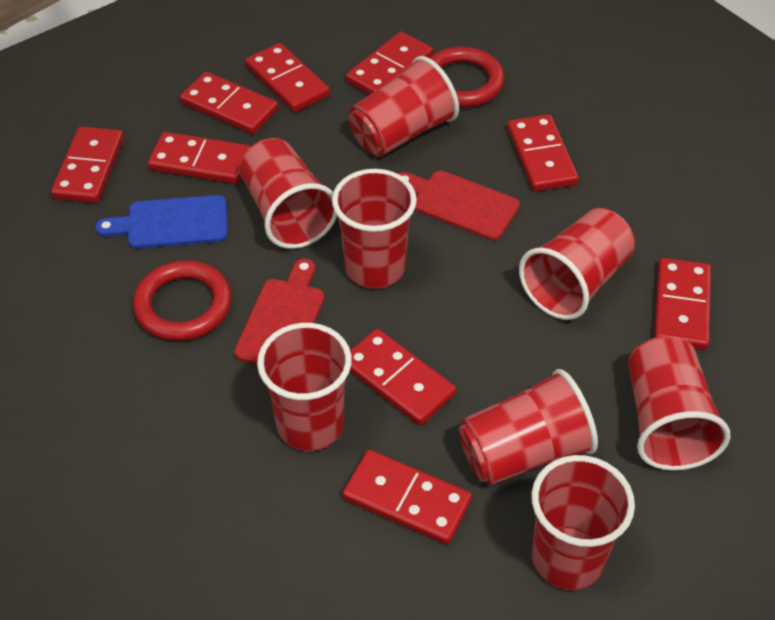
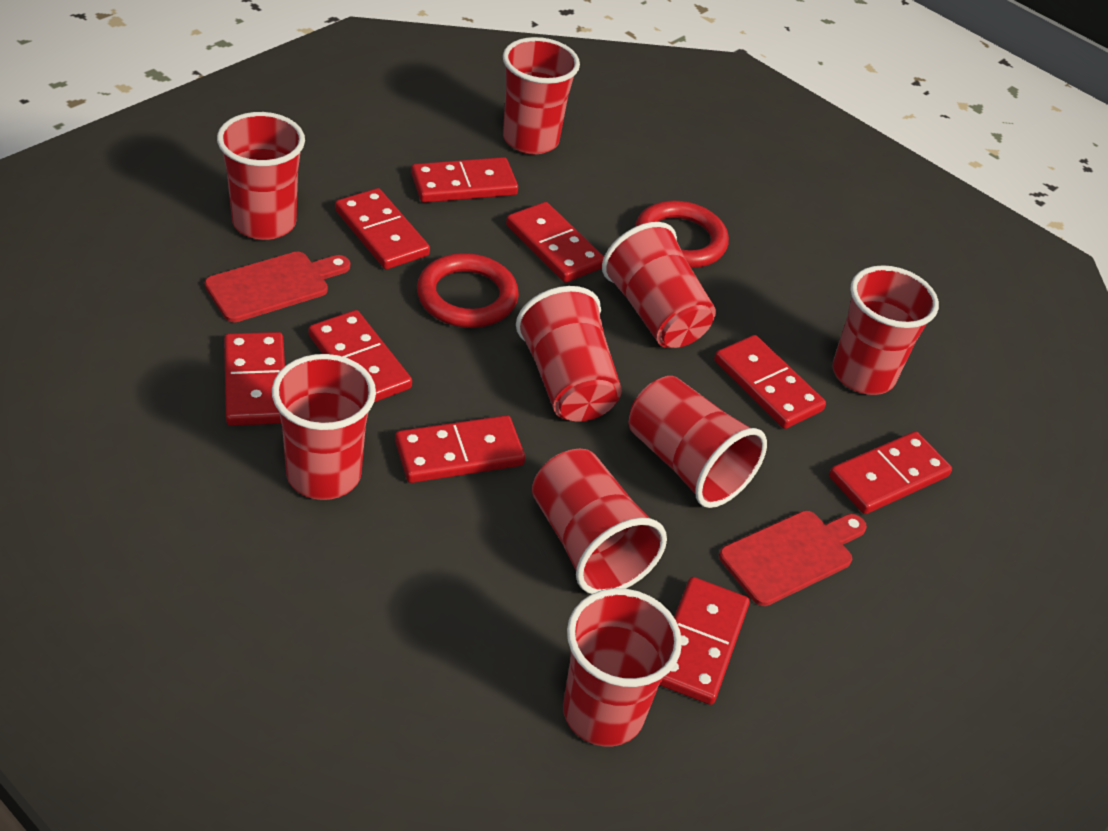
blue cutting board: 1 -> 0
red cup: 8 -> 9

